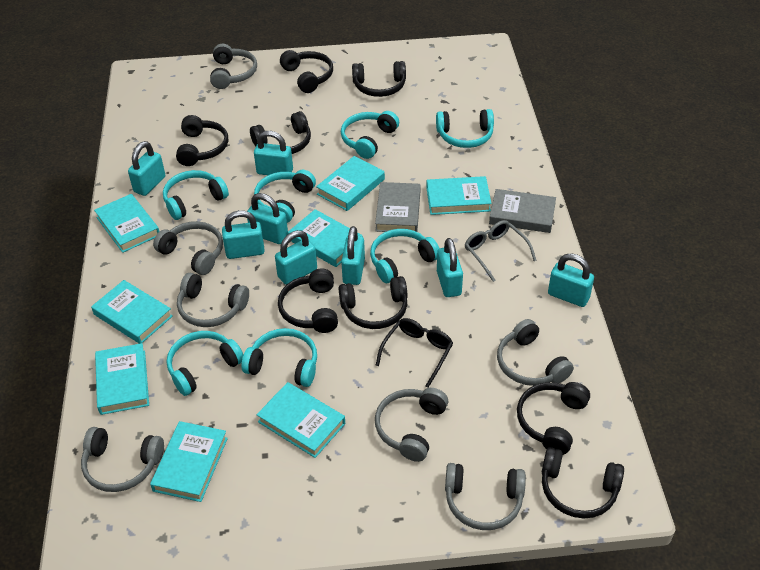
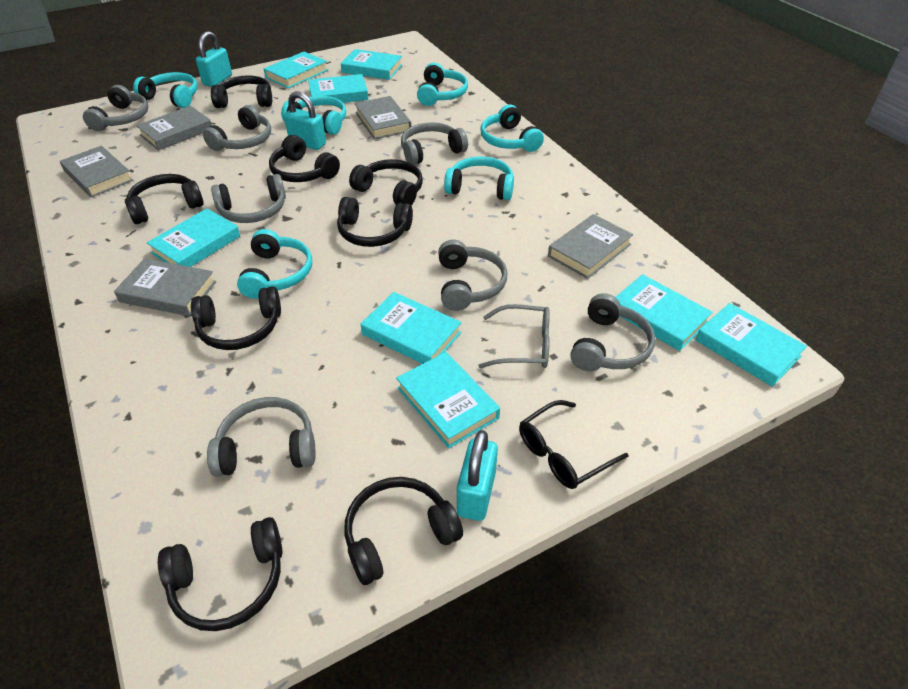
grey book: 2 -> 5
turquoise headphones: 7 -> 6
turquoise padlock: 8 -> 3

